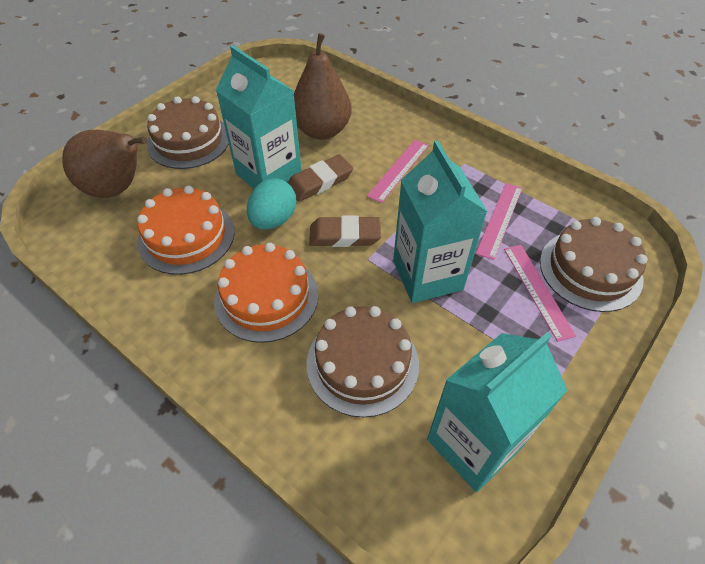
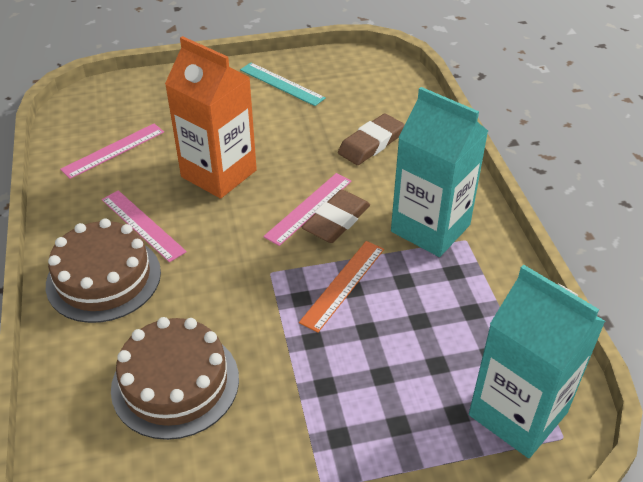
brown cake: 3 -> 2
brown pear: 2 -> 0
orange cake: 2 -> 0
orange carton: 0 -> 1
orange ruler: 0 -> 1
turquoise carton: 3 -> 2
turquoise egg: 1 -> 0
turquoise ruler: 0 -> 1

